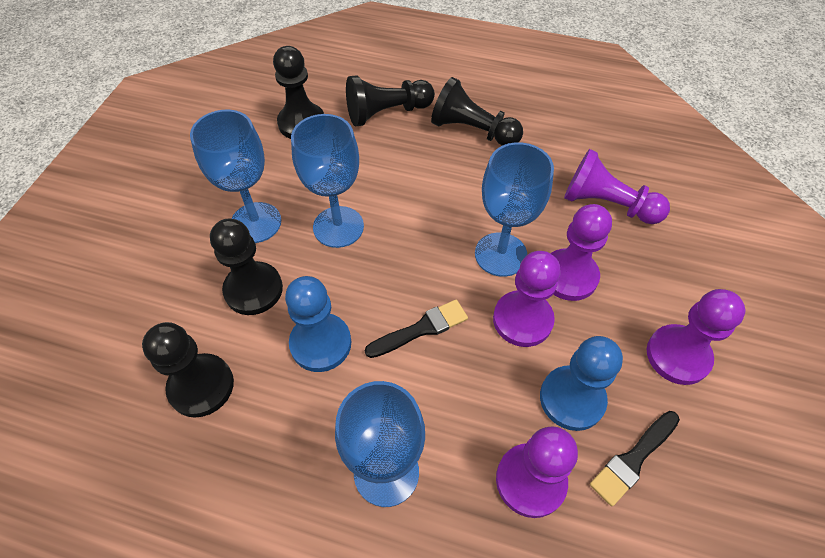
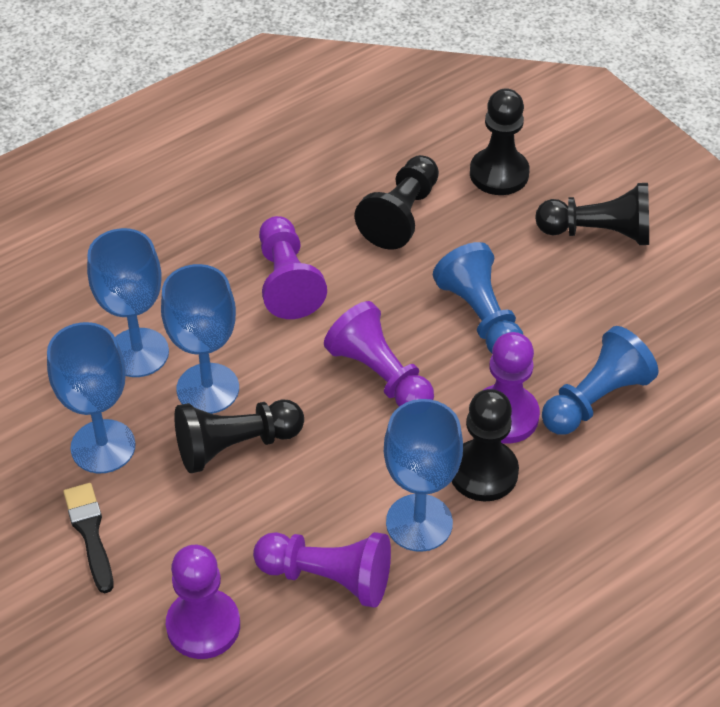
black brush: 2 -> 1

